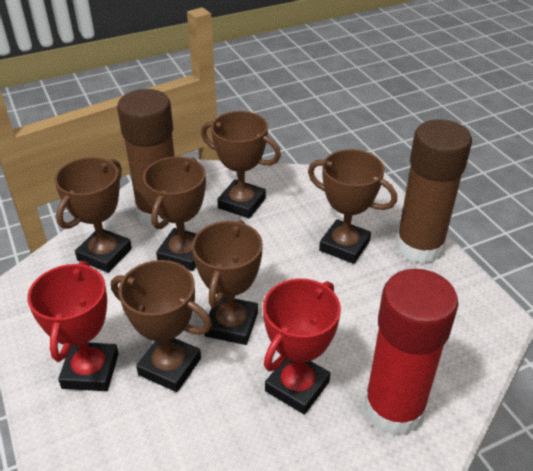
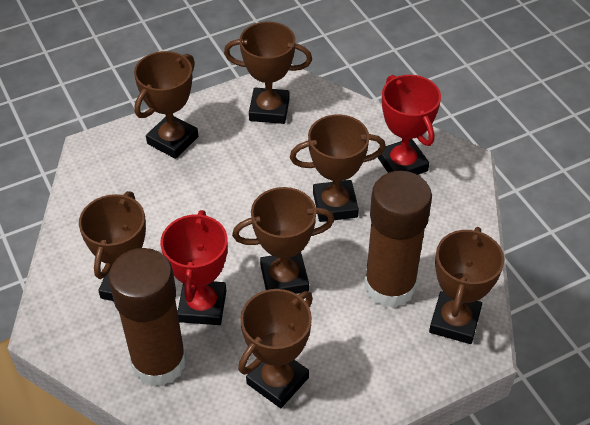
brown trophy: 6 -> 7
red glue stick: 1 -> 0

